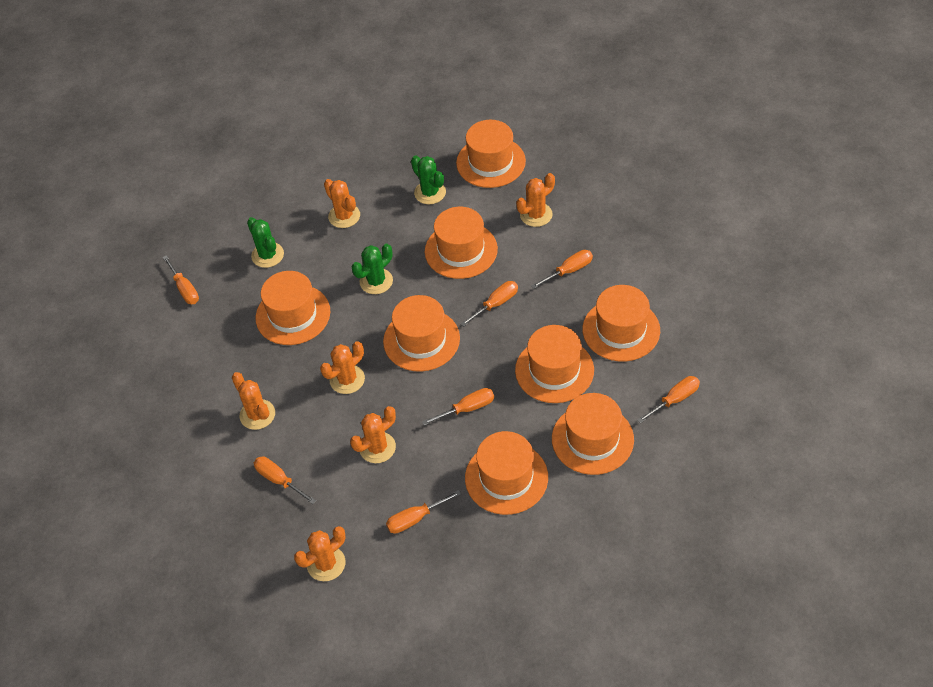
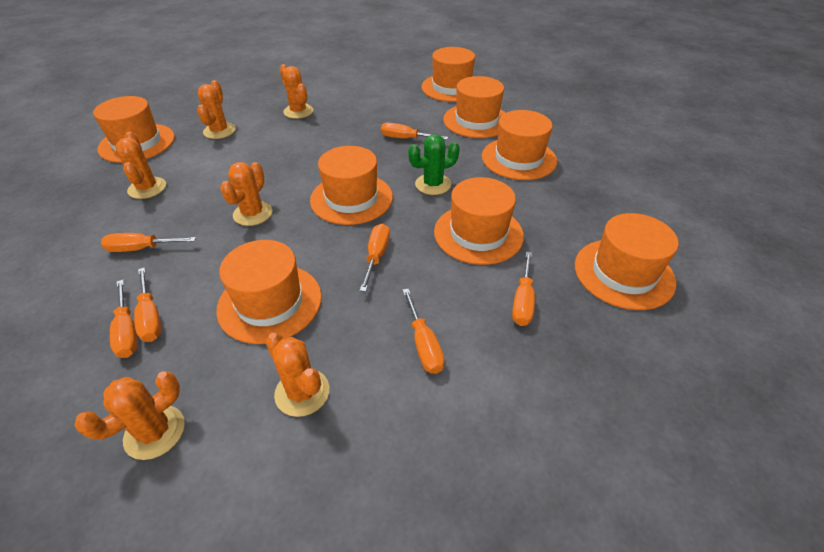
green cactus: 3 -> 1

